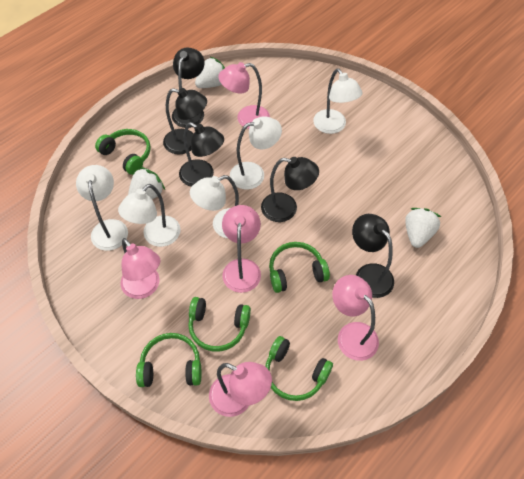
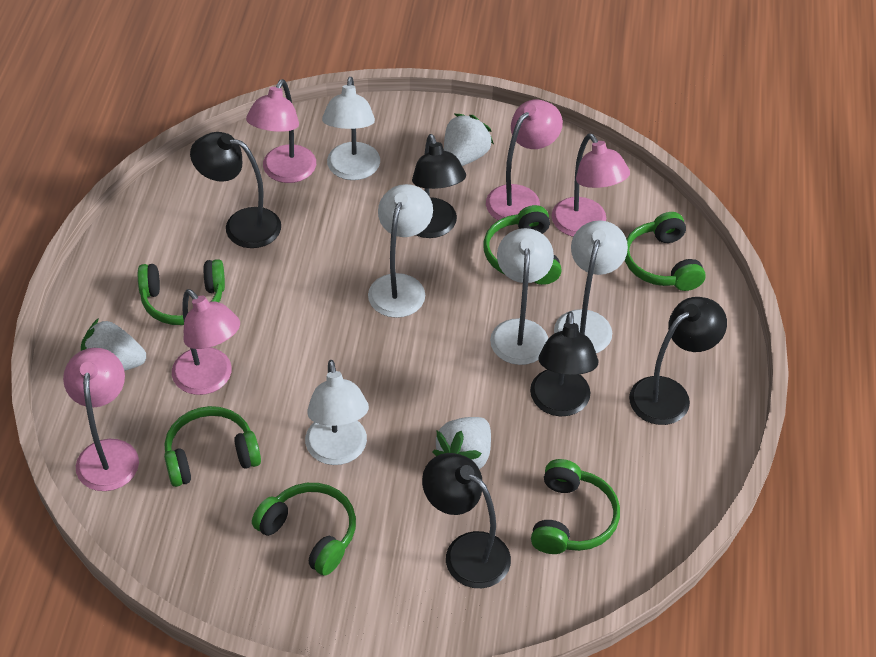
green headphones: 5 -> 6

